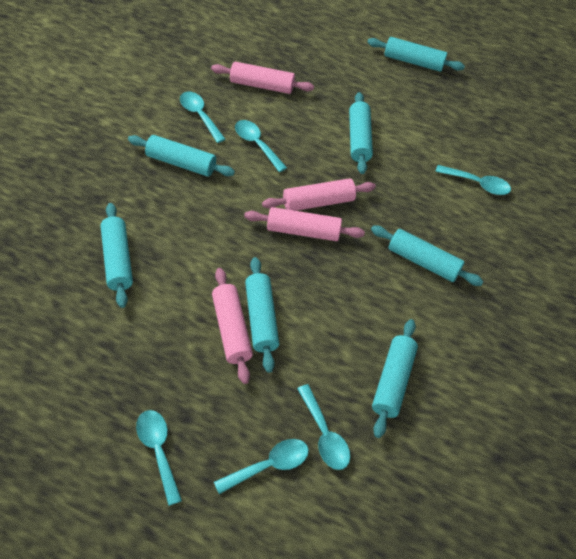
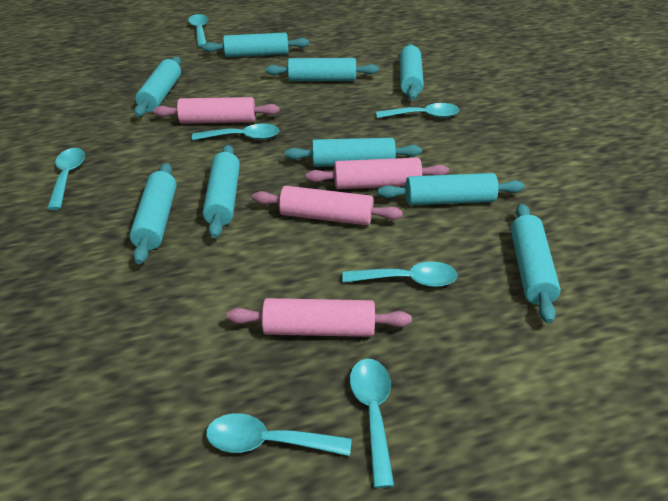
turquoise rolling pin: 7 -> 9
turquoise spoon: 6 -> 7

